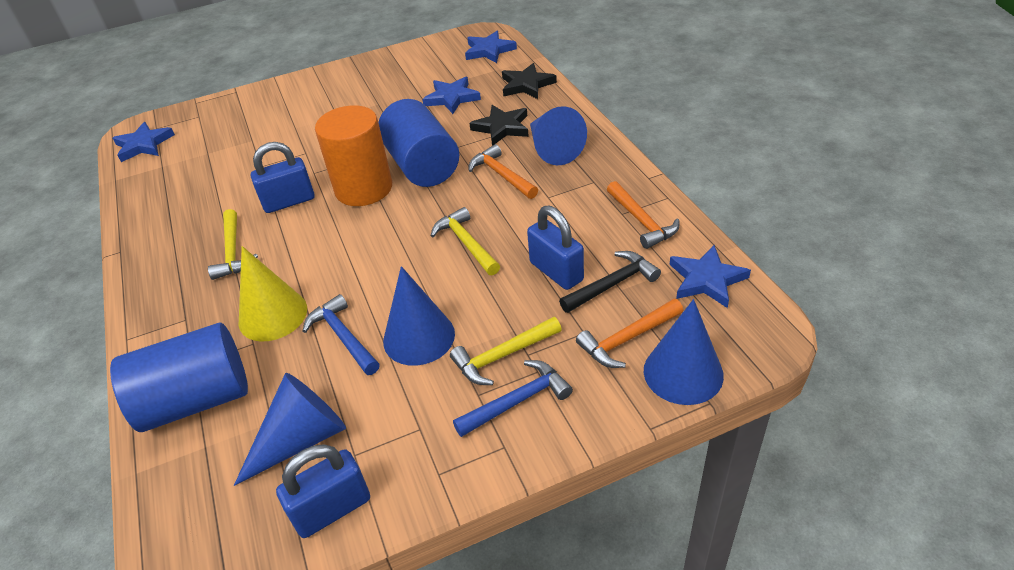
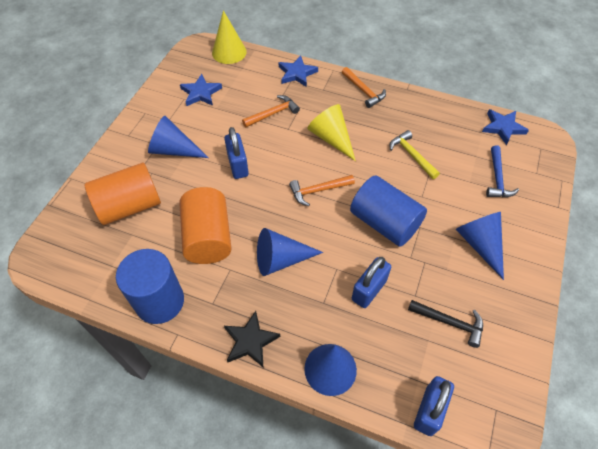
black star: 2 -> 1
blue hammer: 2 -> 1
blue star: 4 -> 3
orange cylinder: 1 -> 2
yellow cone: 1 -> 2
yellow hammer: 3 -> 1

